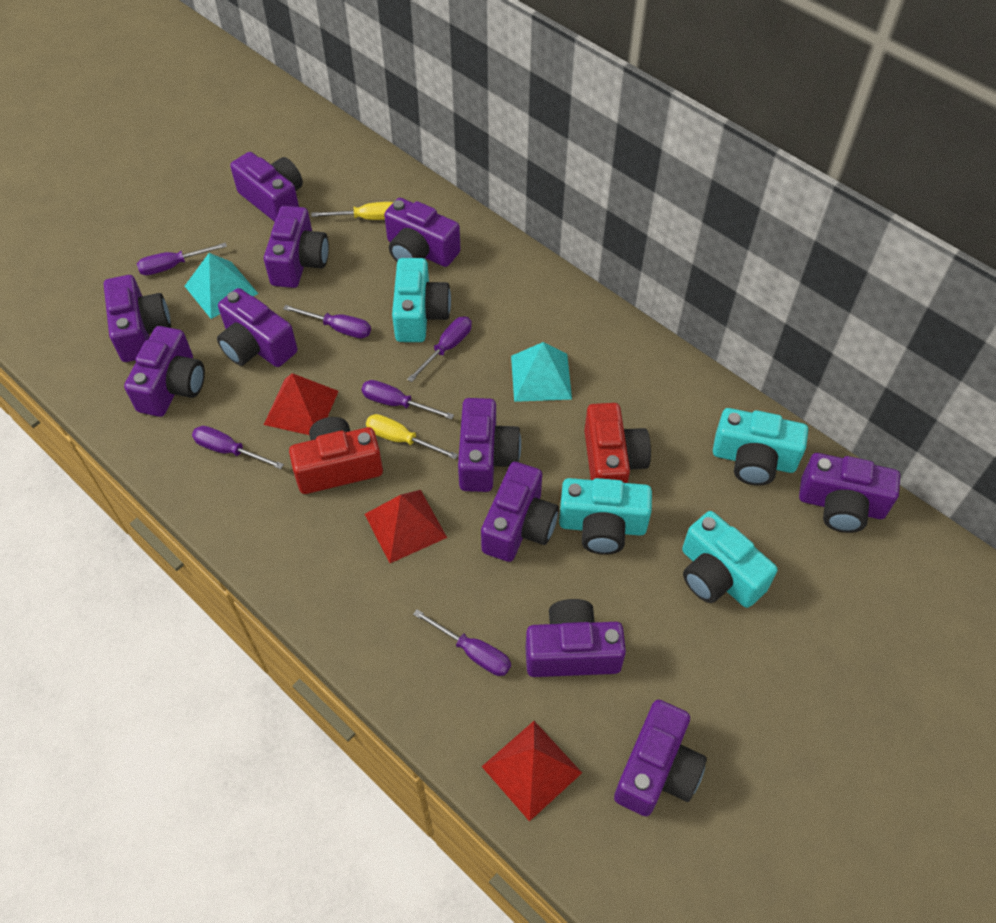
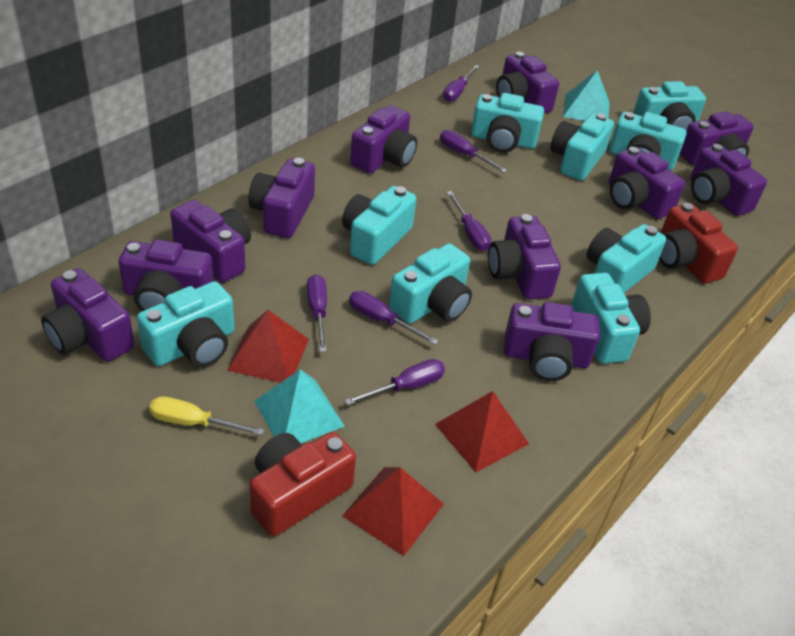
turquoise camera: 4 -> 9
yellow screwdriver: 2 -> 1

